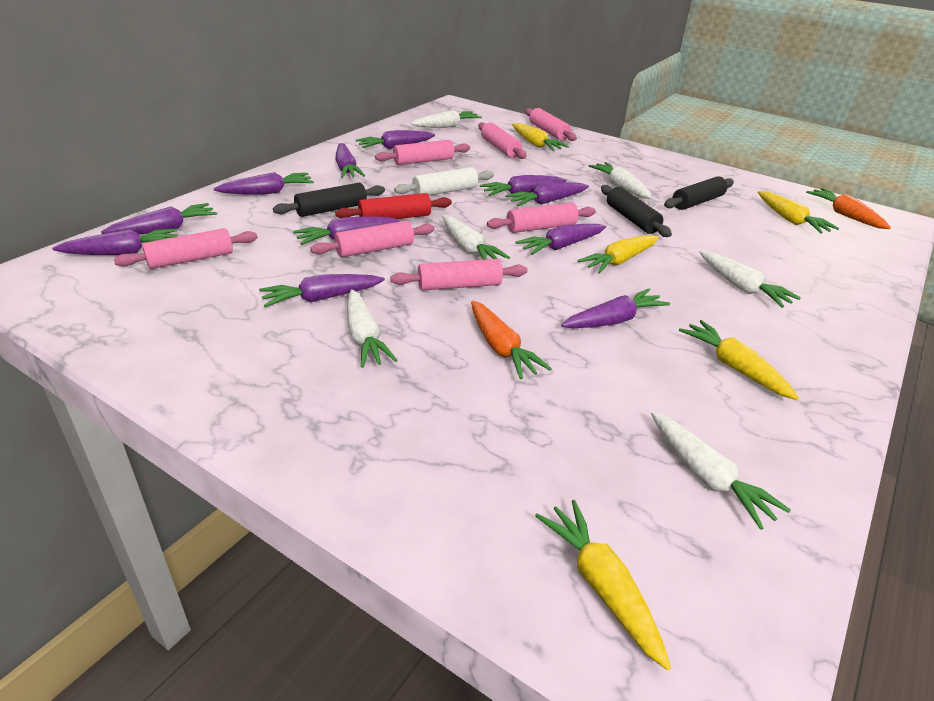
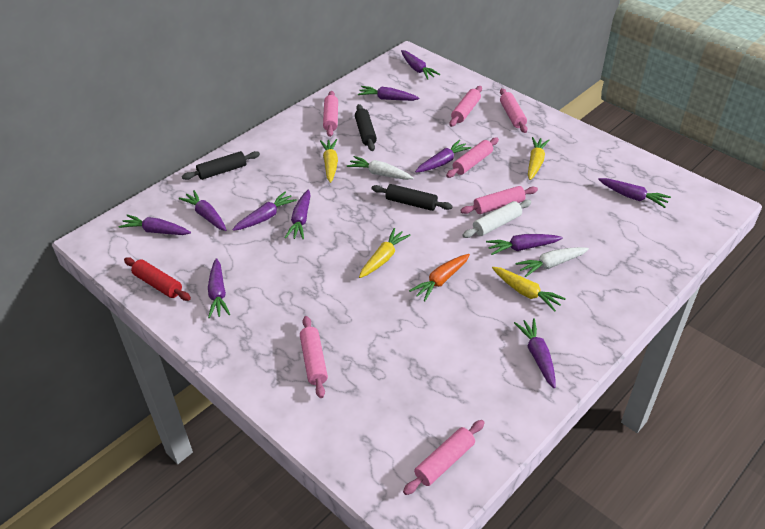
orange carrot: 2 -> 1
white carrot: 6 -> 2
yellow carrot: 5 -> 4

